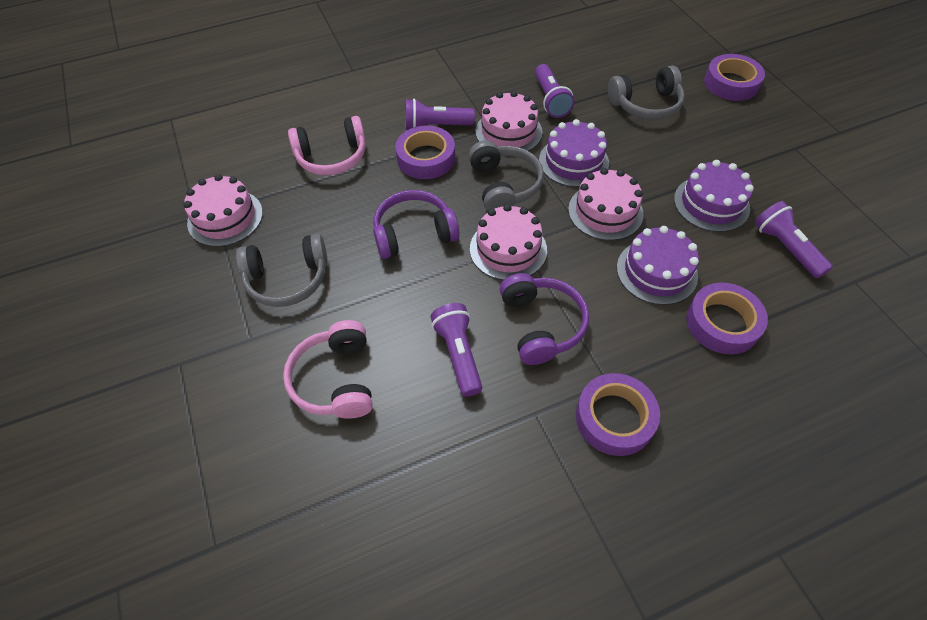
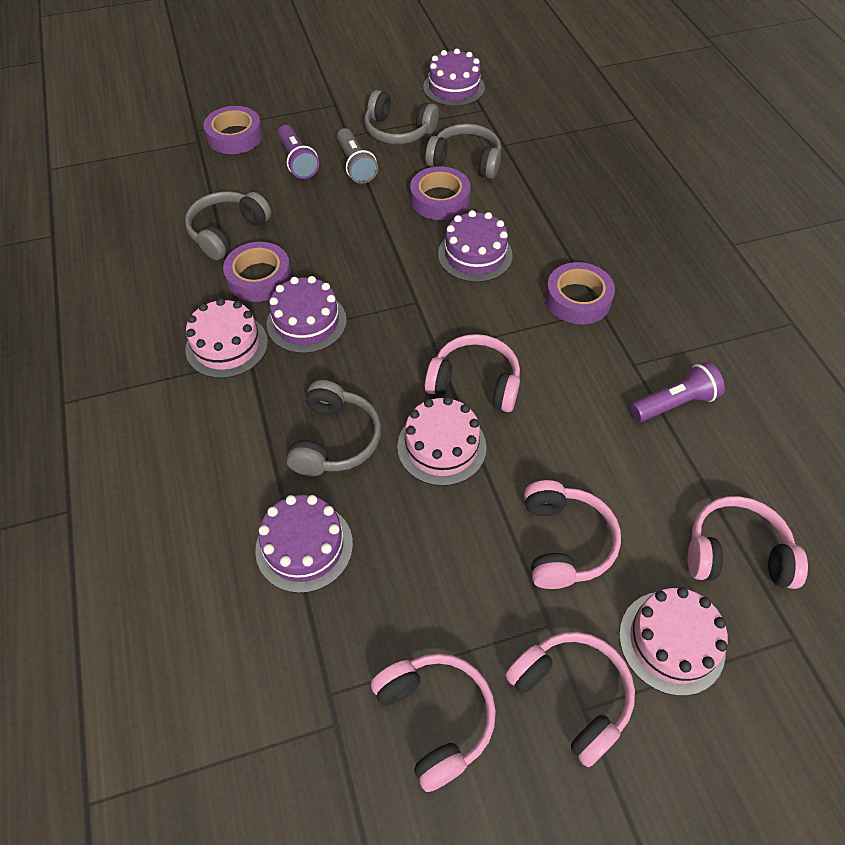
grey flashlight: 0 -> 1
grey headphones: 3 -> 4
pink cake: 4 -> 3
pink headphones: 2 -> 5
purple cake: 3 -> 4
purple flashlight: 4 -> 2
purple headphones: 2 -> 0

